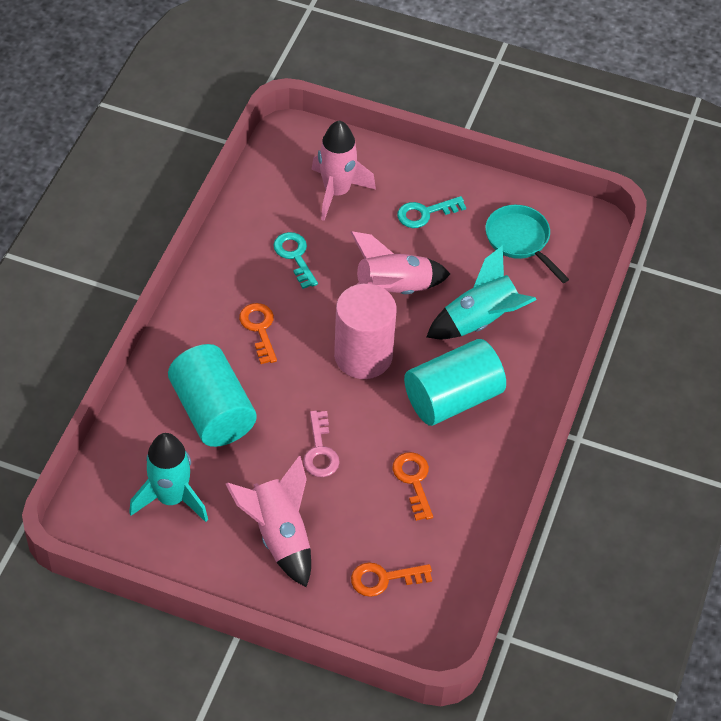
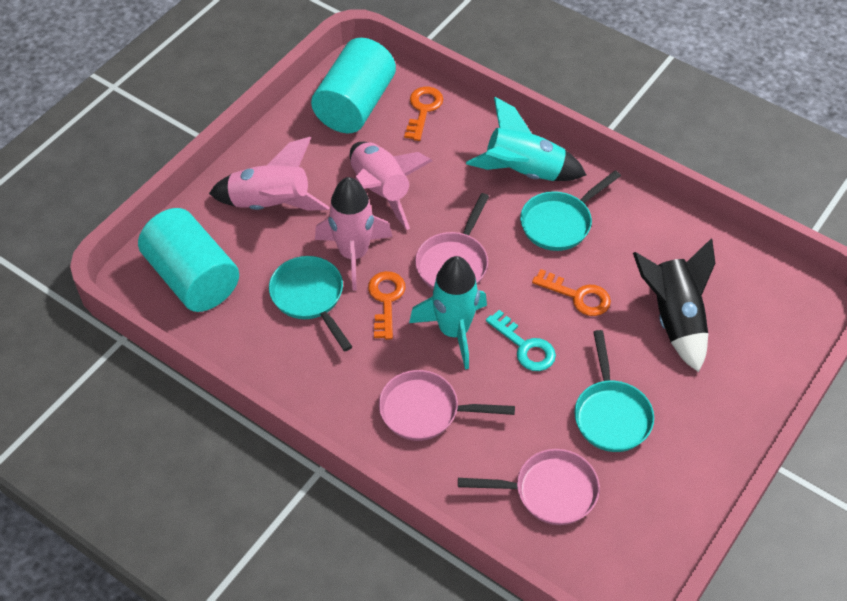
black rocket: 0 -> 1
pink cylinder: 1 -> 0
pink key: 1 -> 0
pink pan: 0 -> 3
turquoise key: 2 -> 1
turquoise pan: 1 -> 3

